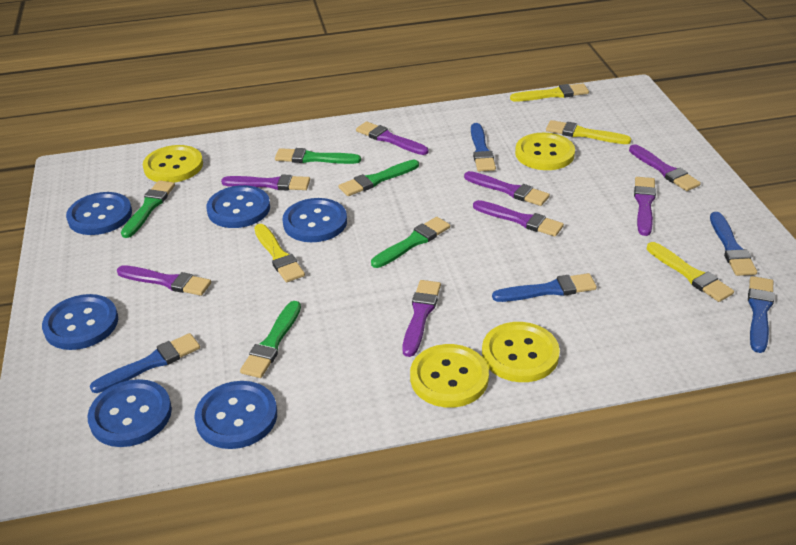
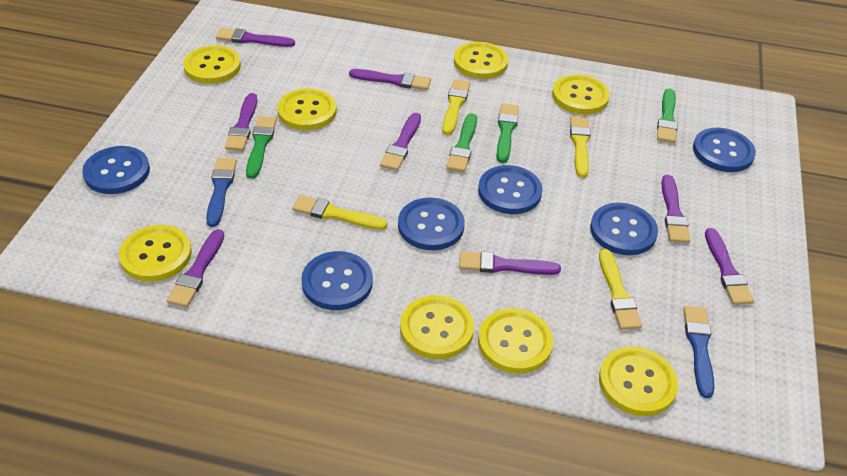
blue brush: 5 -> 2
green brush: 5 -> 4
yellow button: 4 -> 8

